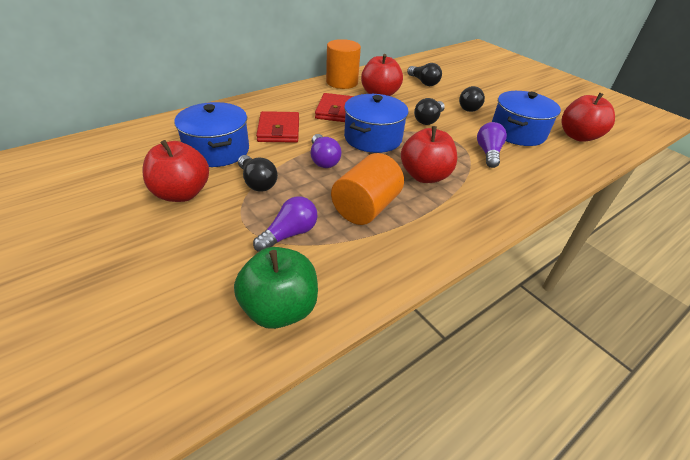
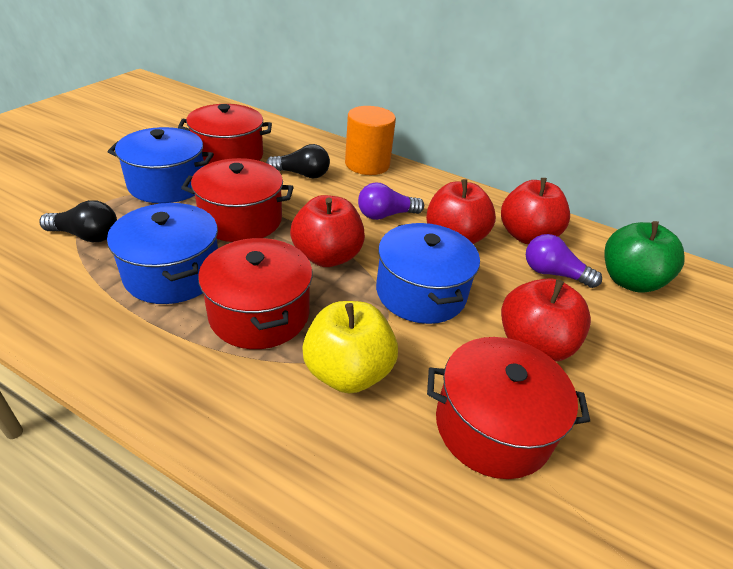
black light bulb: 4 -> 2
orange cylinder: 2 -> 1
purple light bulb: 3 -> 2
red pot: 0 -> 4
red wallet: 2 -> 0
yellow apple: 0 -> 1

